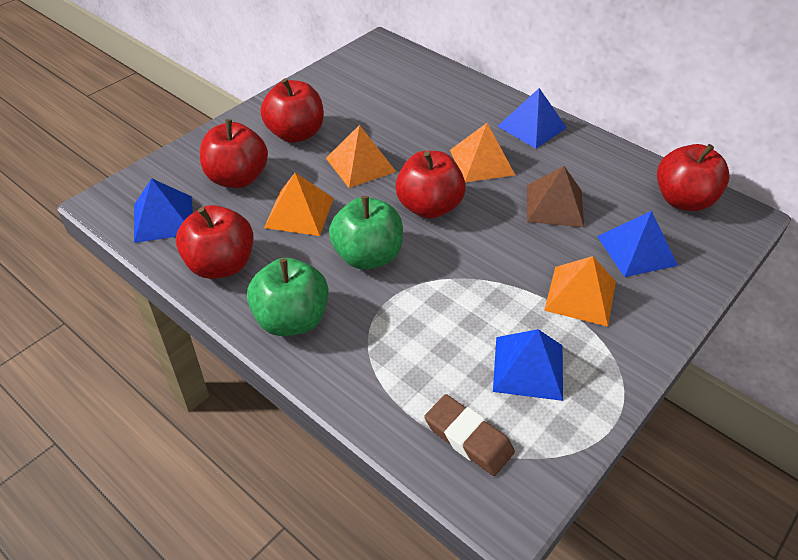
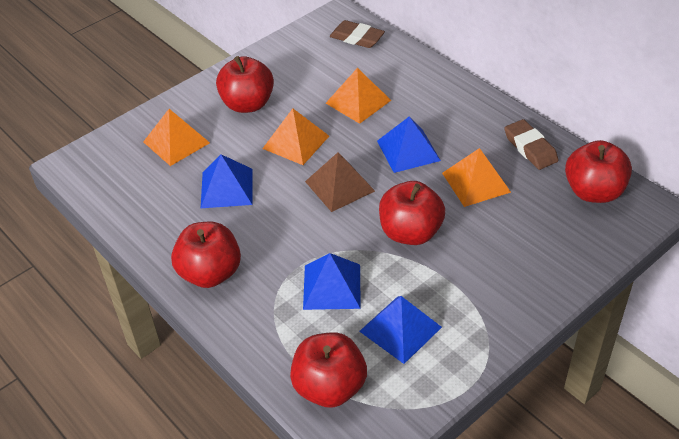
brown eraser: 1 -> 2
green apple: 2 -> 0

